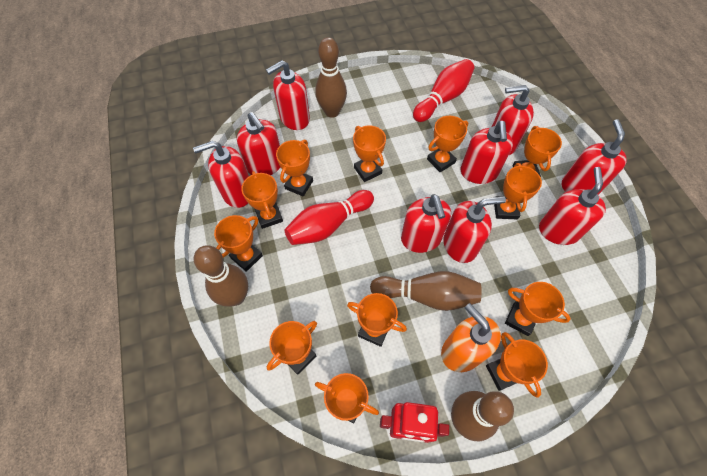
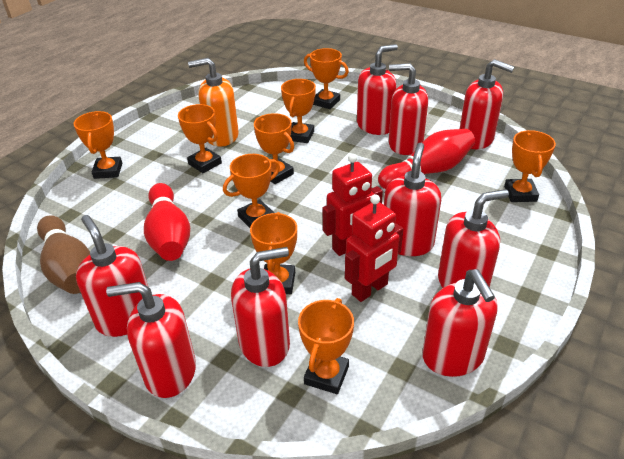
brown bowling pin: 4 -> 1
orange trophy: 12 -> 9
red robot: 1 -> 2

